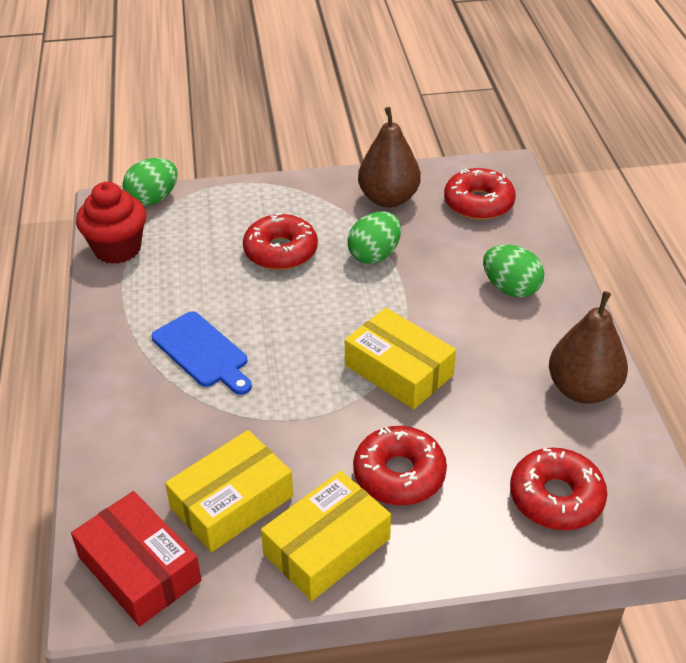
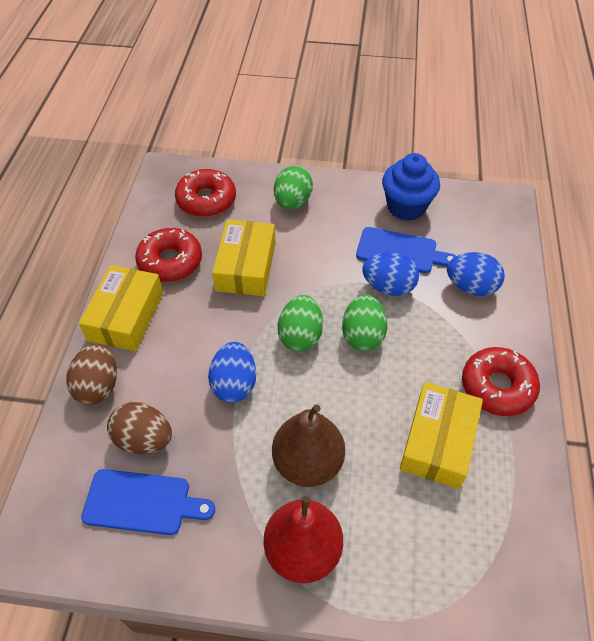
blue cupcake: 0 -> 1
blue cutting board: 1 -> 2
blue egg: 0 -> 3
brown egg: 0 -> 2
brown pear: 2 -> 1
red box: 1 -> 0
red cupcake: 1 -> 0
red donut: 4 -> 3
red pear: 0 -> 1

